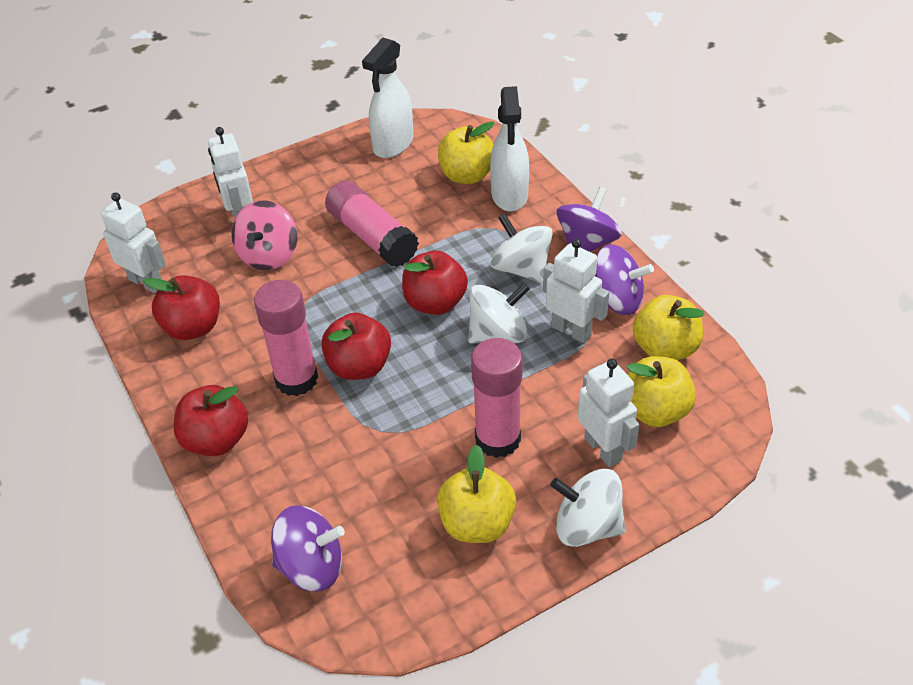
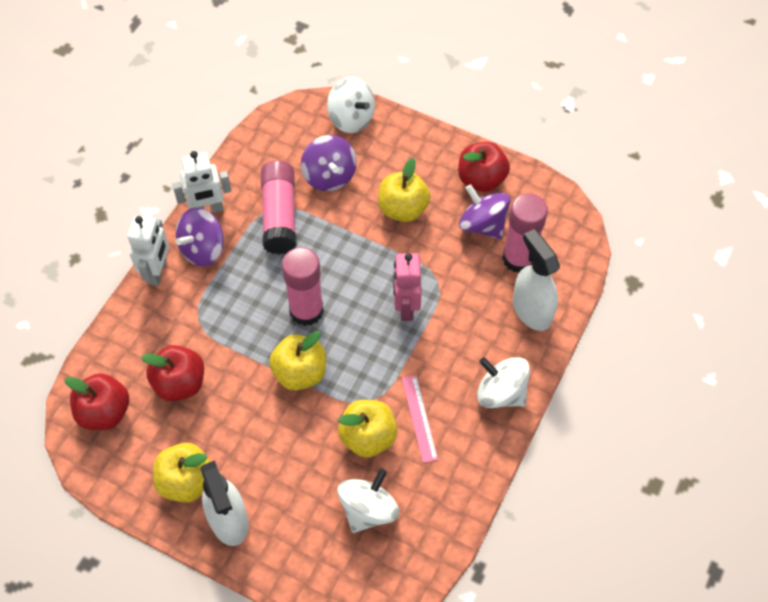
pink robot: 0 -> 1
pink ruler: 0 -> 1
pink spinning top: 1 -> 0
red apple: 4 -> 3
white robot: 4 -> 2

